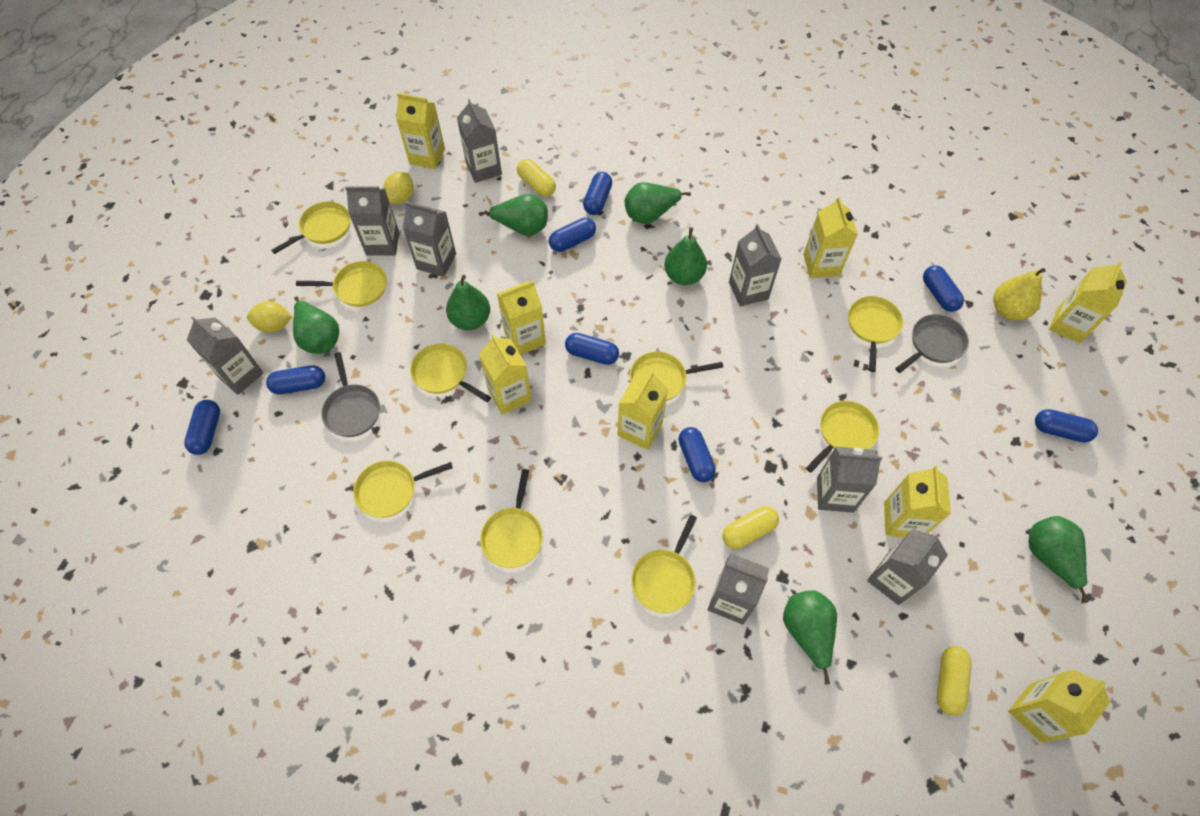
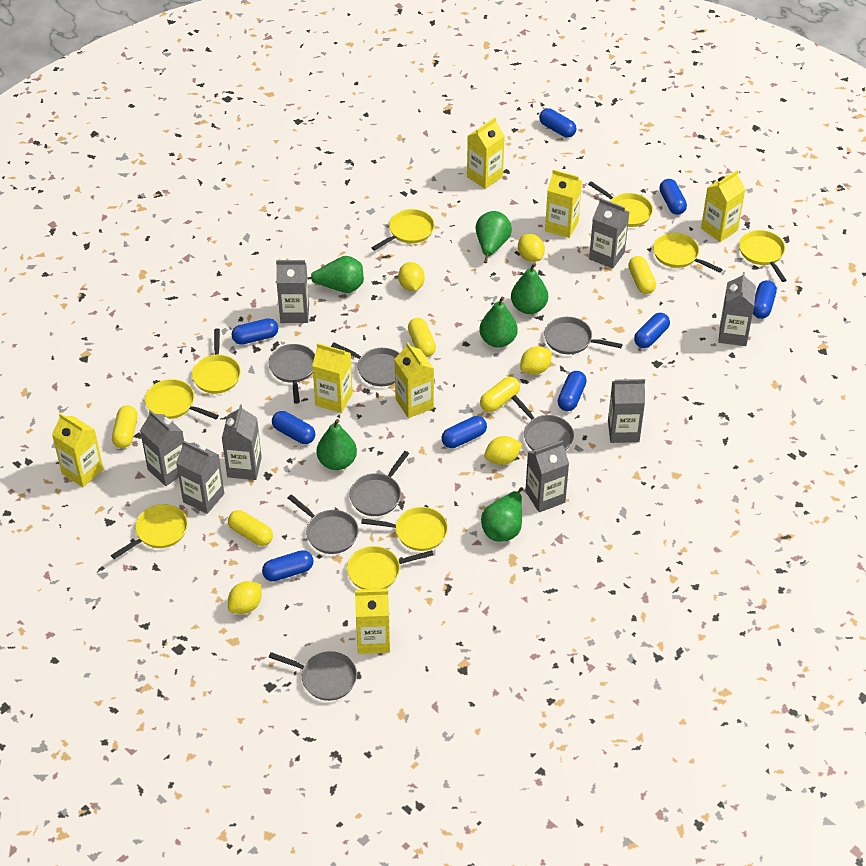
blue capsule: 8 -> 9
green pear: 7 -> 6
grey pan: 2 -> 7
yellow capsule: 3 -> 5
yellow carton: 8 -> 7
yellow lemon: 2 -> 5
yellow pear: 1 -> 0

